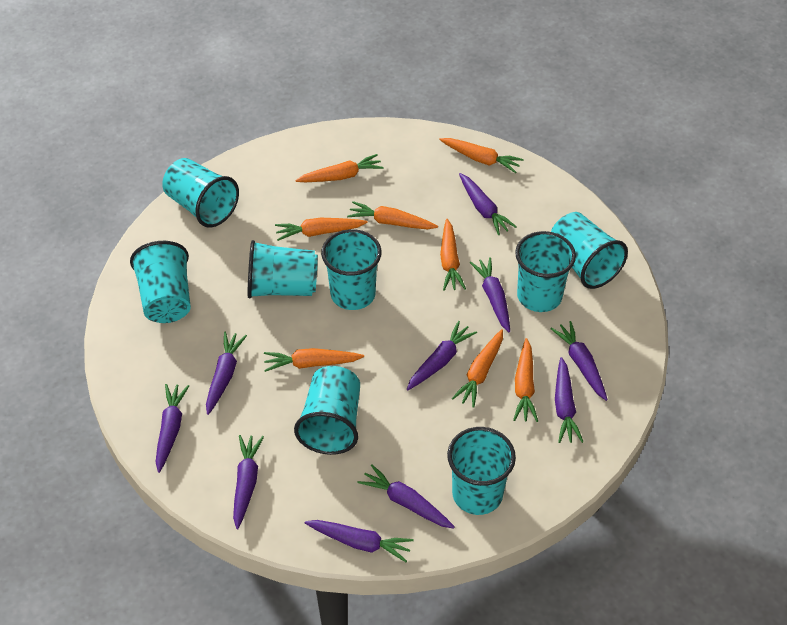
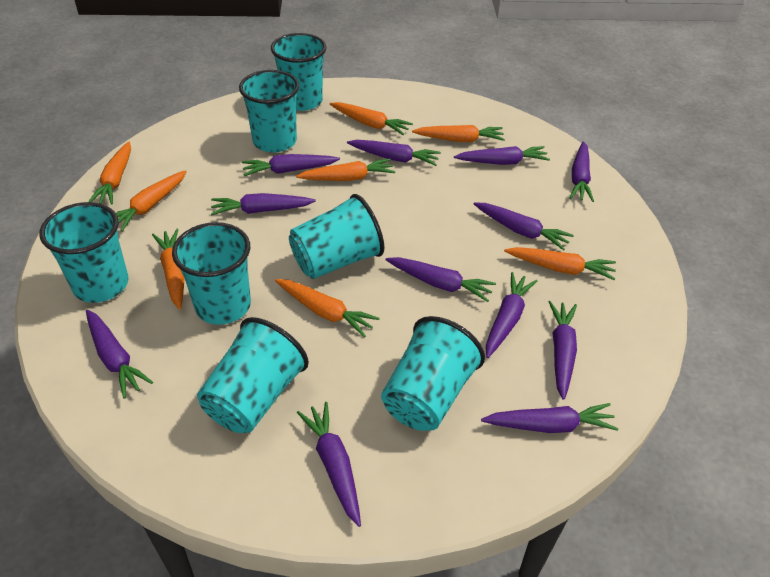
purple carrot: 10 -> 12
turquoise cup: 8 -> 7

